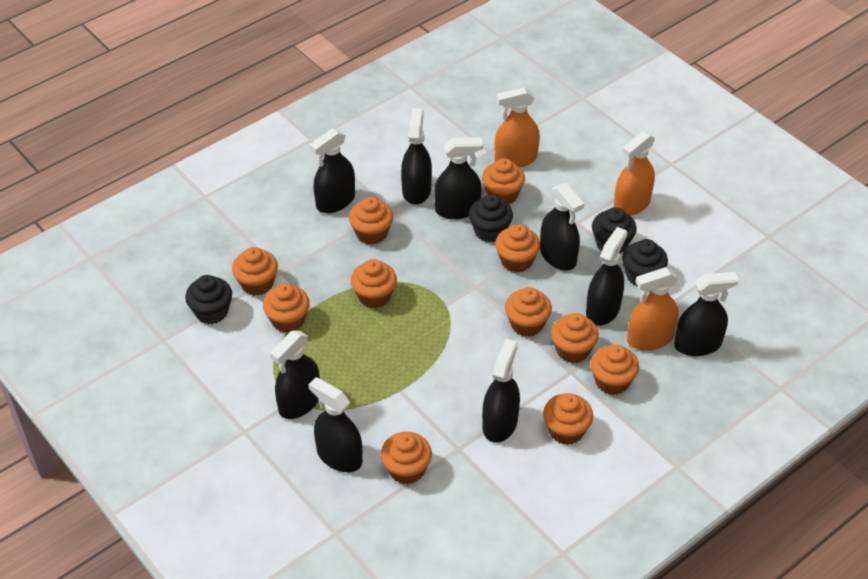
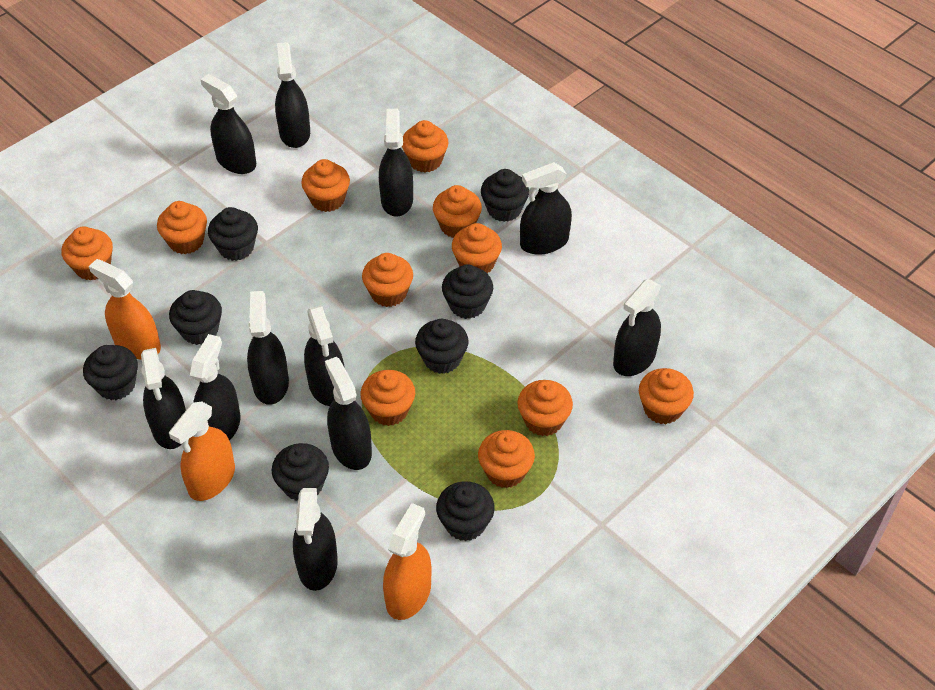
black cupcake: 4 -> 8
black spray bottle: 9 -> 11

